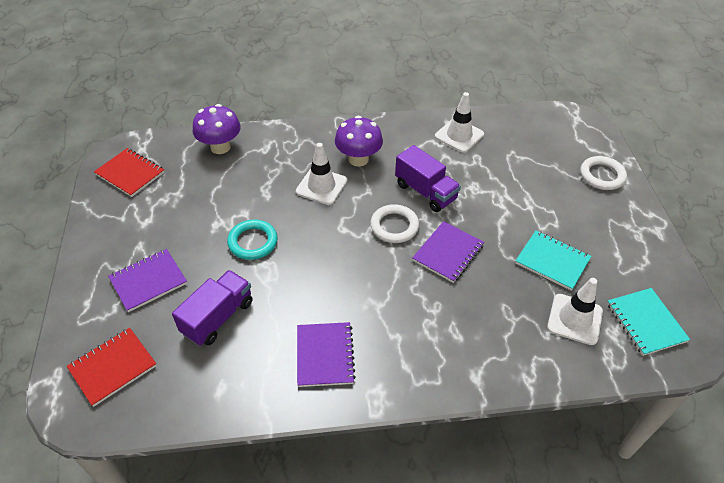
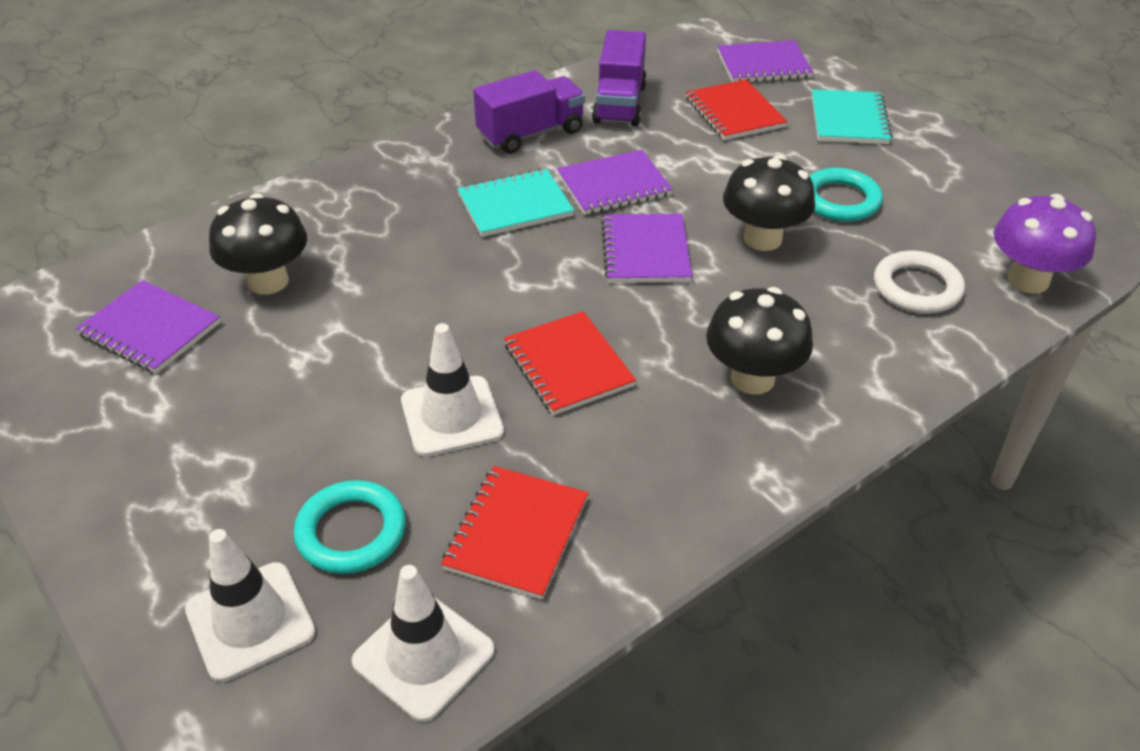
black mushroom: 0 -> 3
purple mushroom: 2 -> 1
purple notebook: 3 -> 4
red notebook: 2 -> 3
turquoise ring: 1 -> 2
white ring: 2 -> 1

